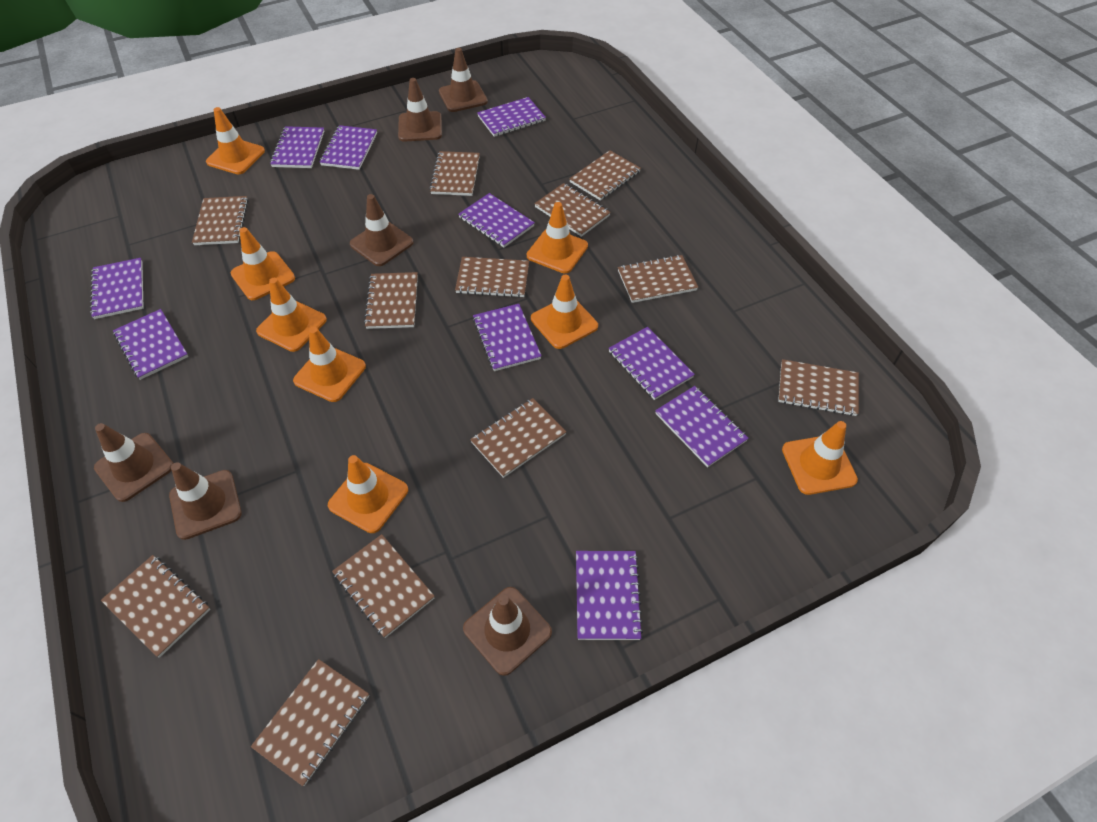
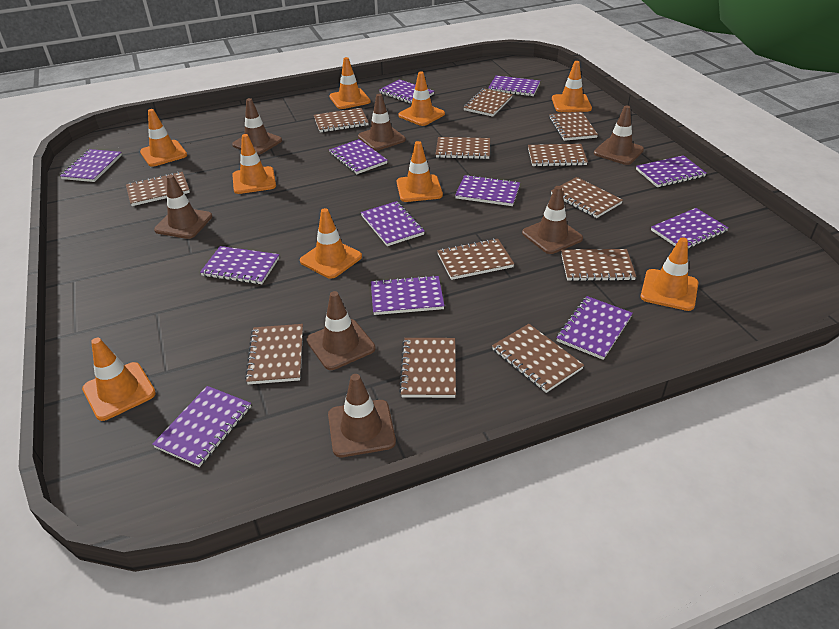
brown traffic cone: 6 -> 7
orange traffic cone: 8 -> 9
purple notebook: 10 -> 12

